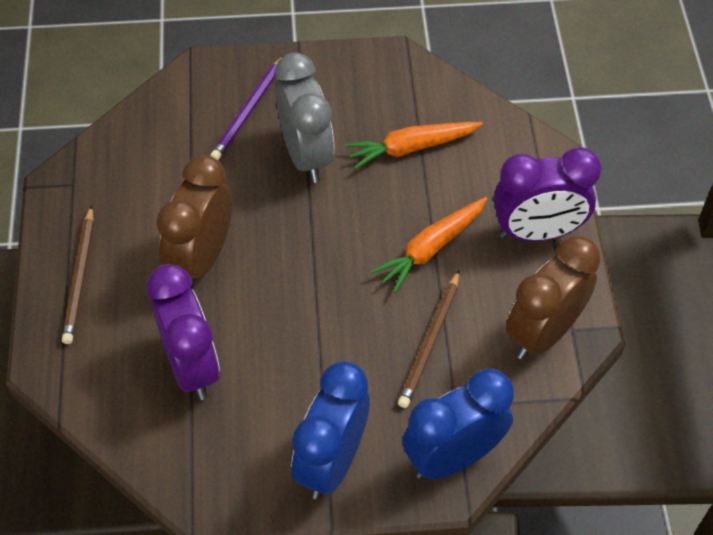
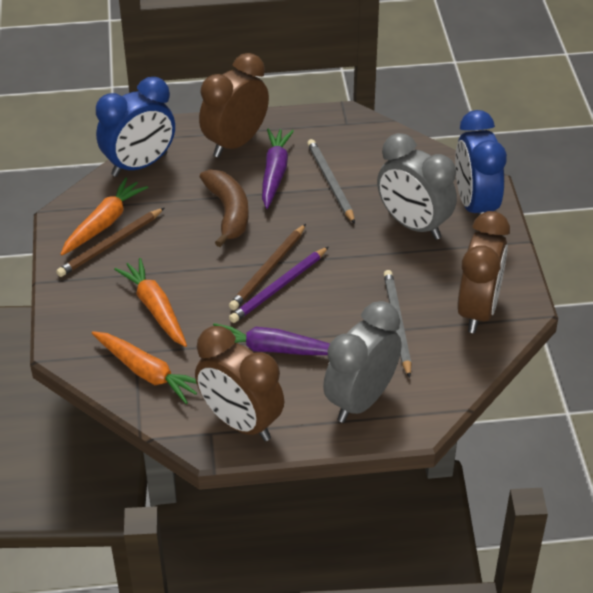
brown banana: 0 -> 1
brown clock: 2 -> 3
grey clock: 1 -> 2
grey pencil: 0 -> 2
orange carrot: 2 -> 3
purple carrot: 0 -> 2
purple clock: 2 -> 0

